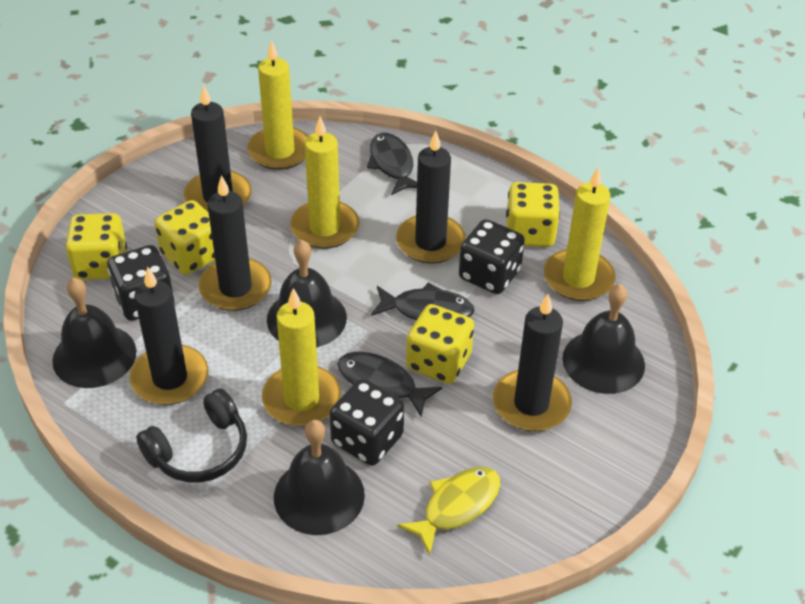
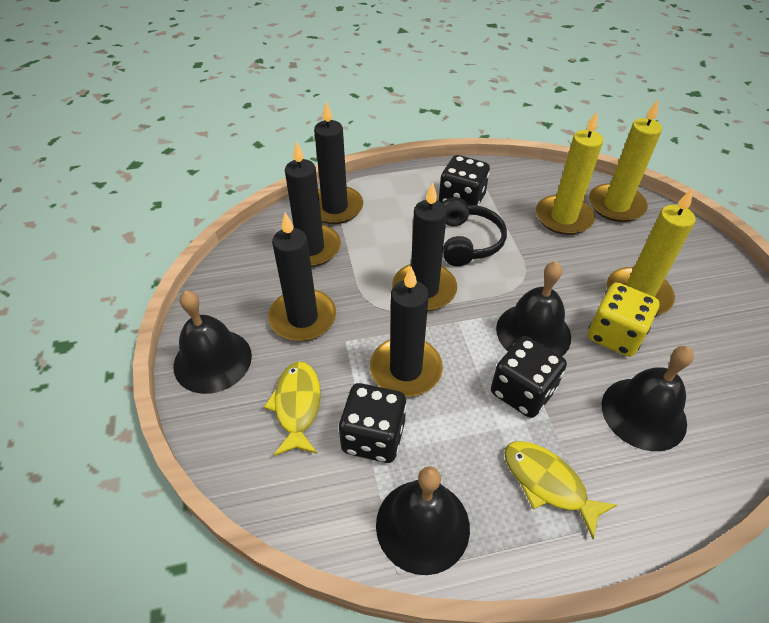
black fish: 3 -> 0
yellow candle: 4 -> 3
yellow dice: 4 -> 1
yellow fish: 1 -> 2

